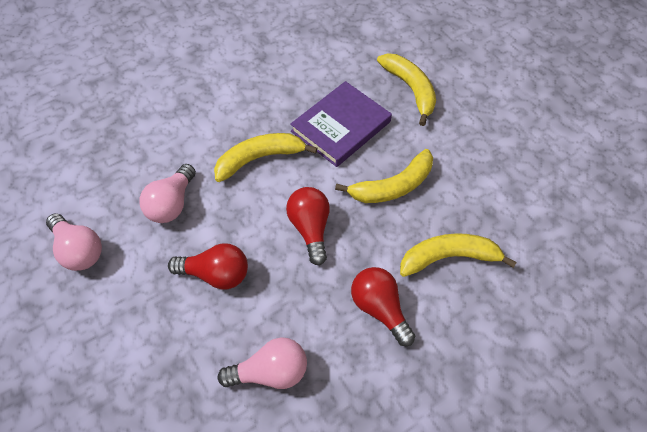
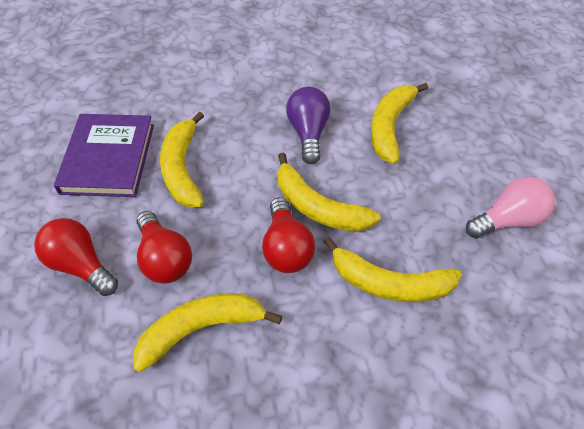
pink light bulb: 3 -> 1
purple light bulb: 0 -> 1
yellow banana: 4 -> 5

